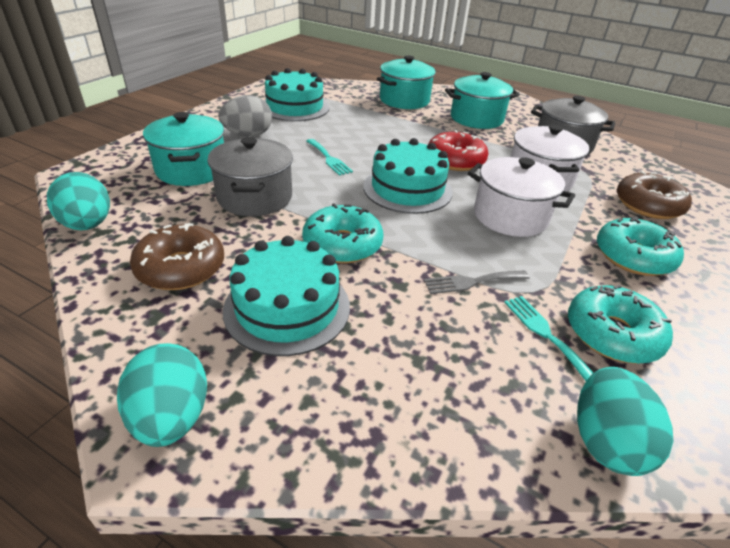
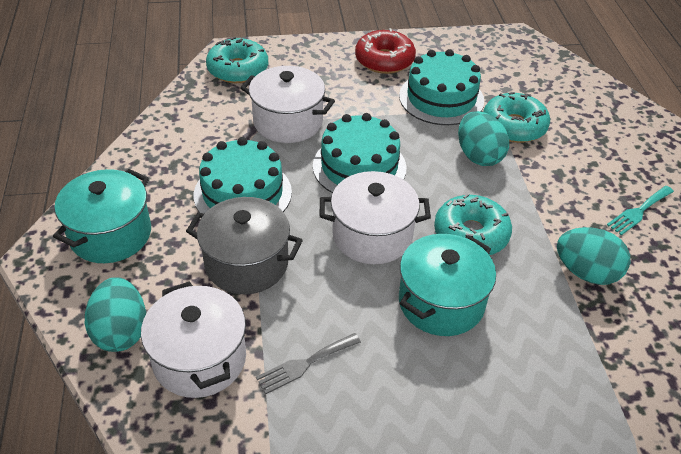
brown donut: 2 -> 0
grey egg: 1 -> 0
grey pot: 2 -> 1
turquoise fork: 2 -> 1
turquoise pot: 3 -> 2
white pot: 2 -> 3

